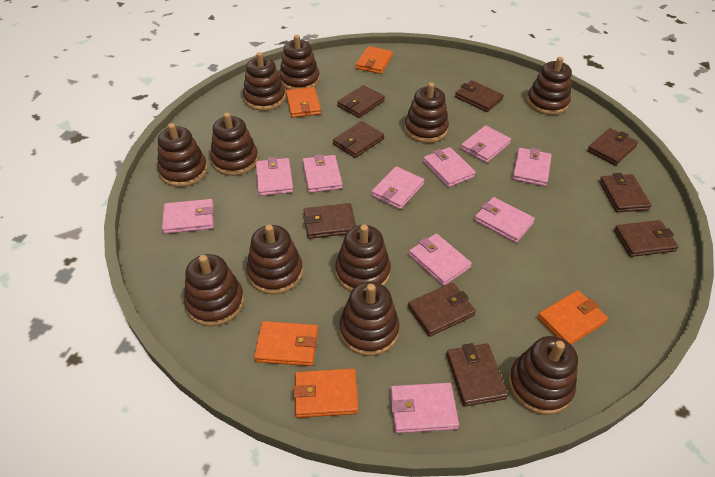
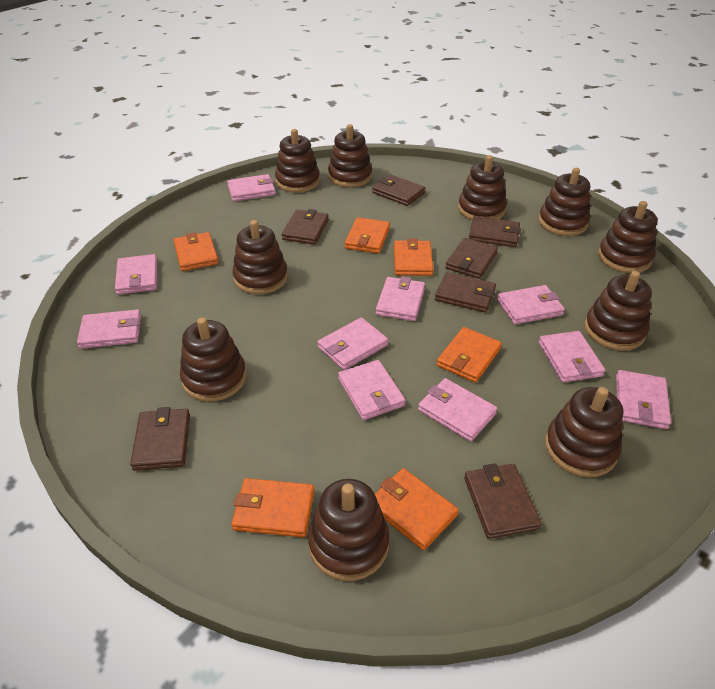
brown stacking toy: 11 -> 10
brown wallet: 9 -> 7
orange wallet: 5 -> 6

